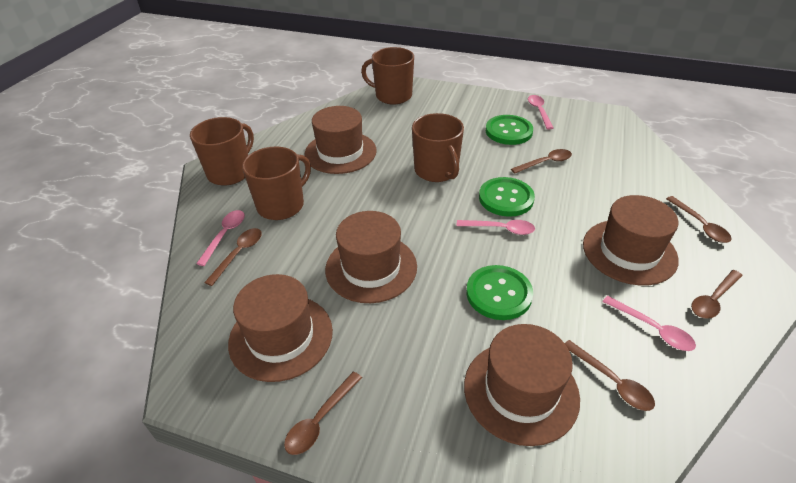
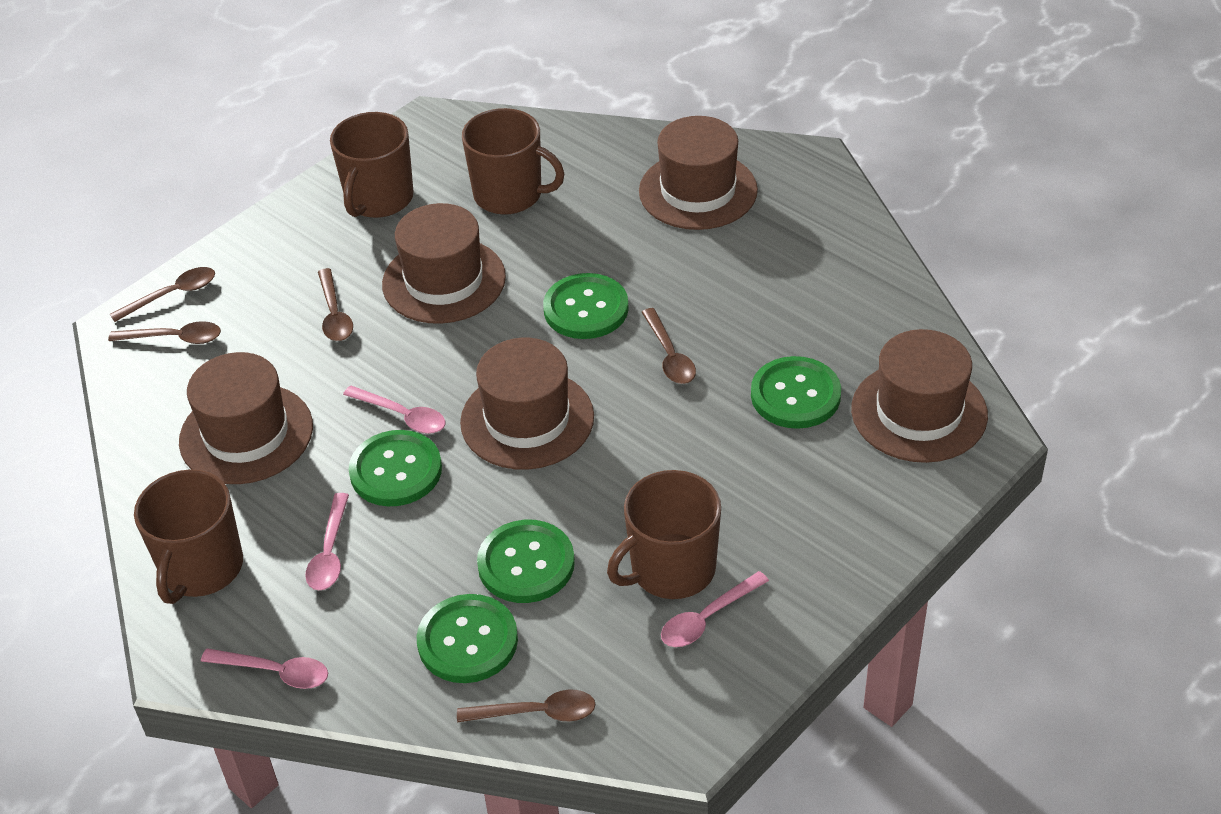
brown spoon: 6 -> 5
green button: 3 -> 5

